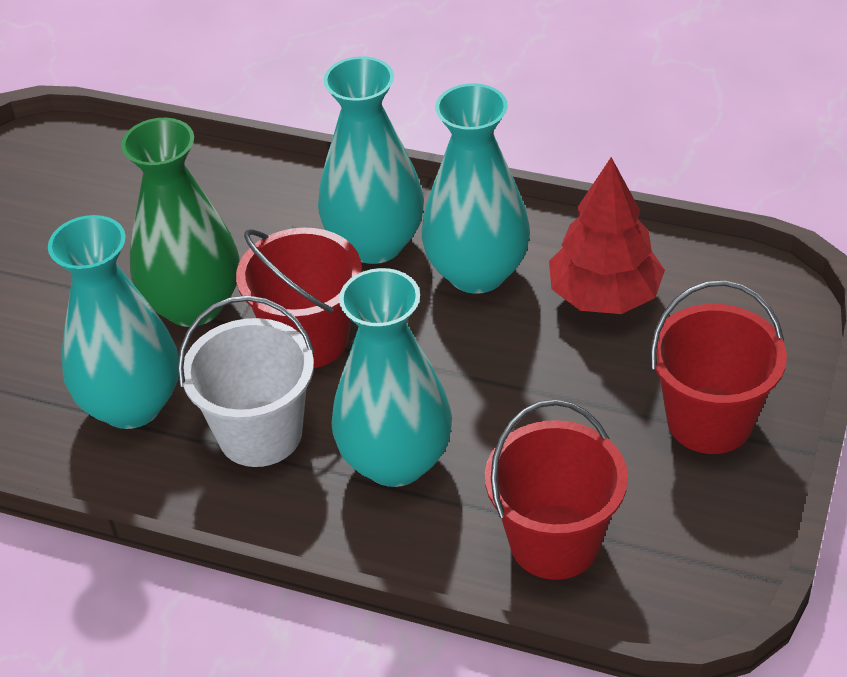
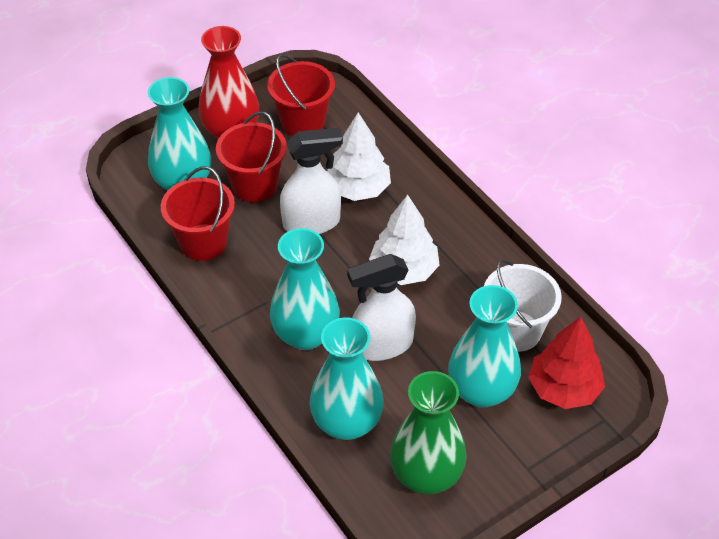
red vase: 0 -> 1
white spray bottle: 0 -> 2
white tree: 0 -> 2

